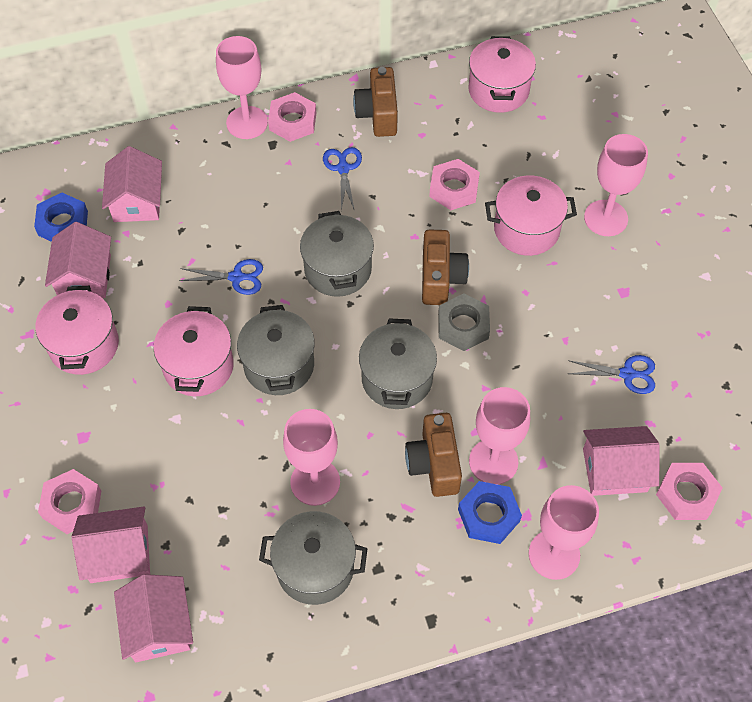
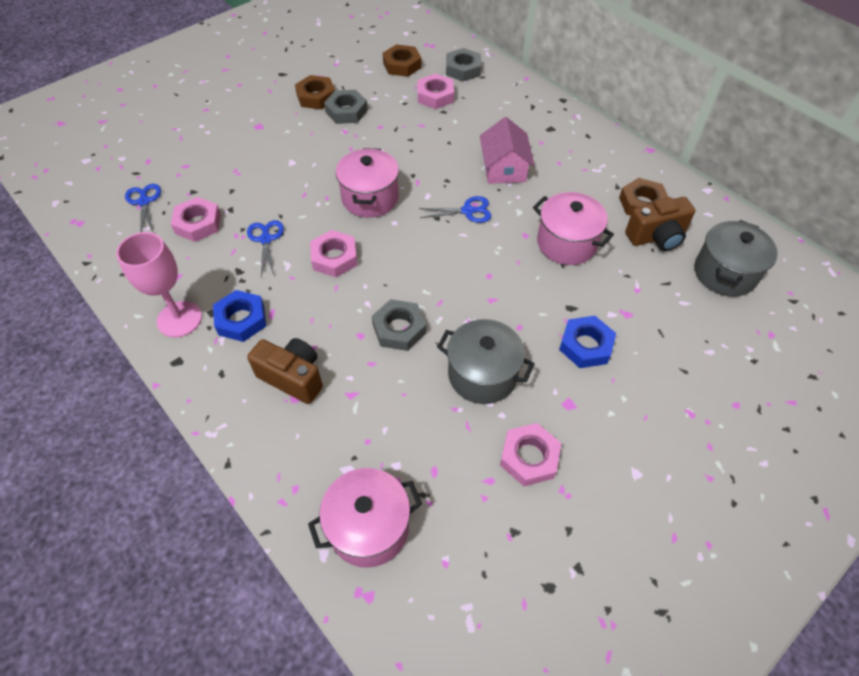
brown camera: 3 -> 2
brown nut: 0 -> 3
grey nut: 1 -> 3
grey pot: 4 -> 2
pink goblet: 5 -> 1
pink house: 5 -> 1
pink pot: 4 -> 3

